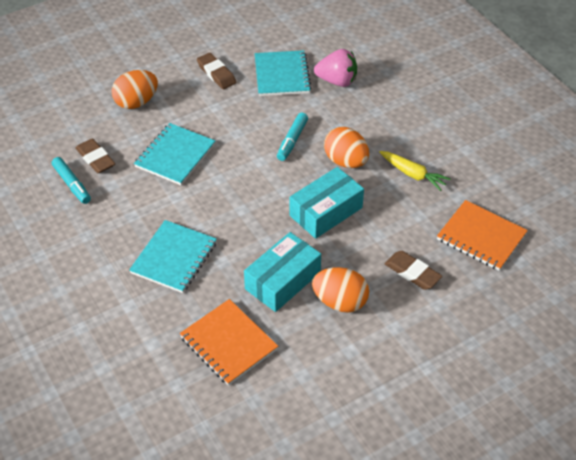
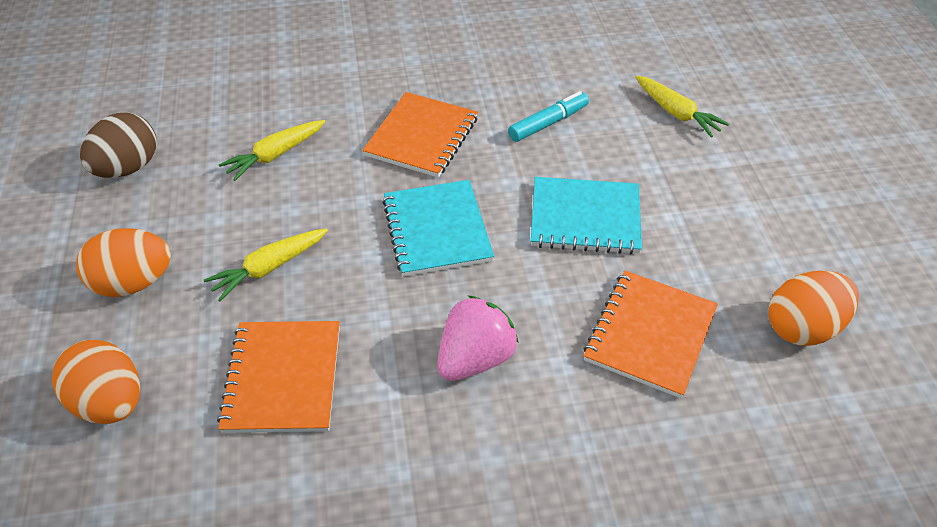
brown egg: 0 -> 1
brown eraser: 3 -> 0
orange notebook: 2 -> 3
turquoise box: 2 -> 0
turquoise marker: 2 -> 1
turquoise notebook: 3 -> 2
yellow carrot: 1 -> 3

